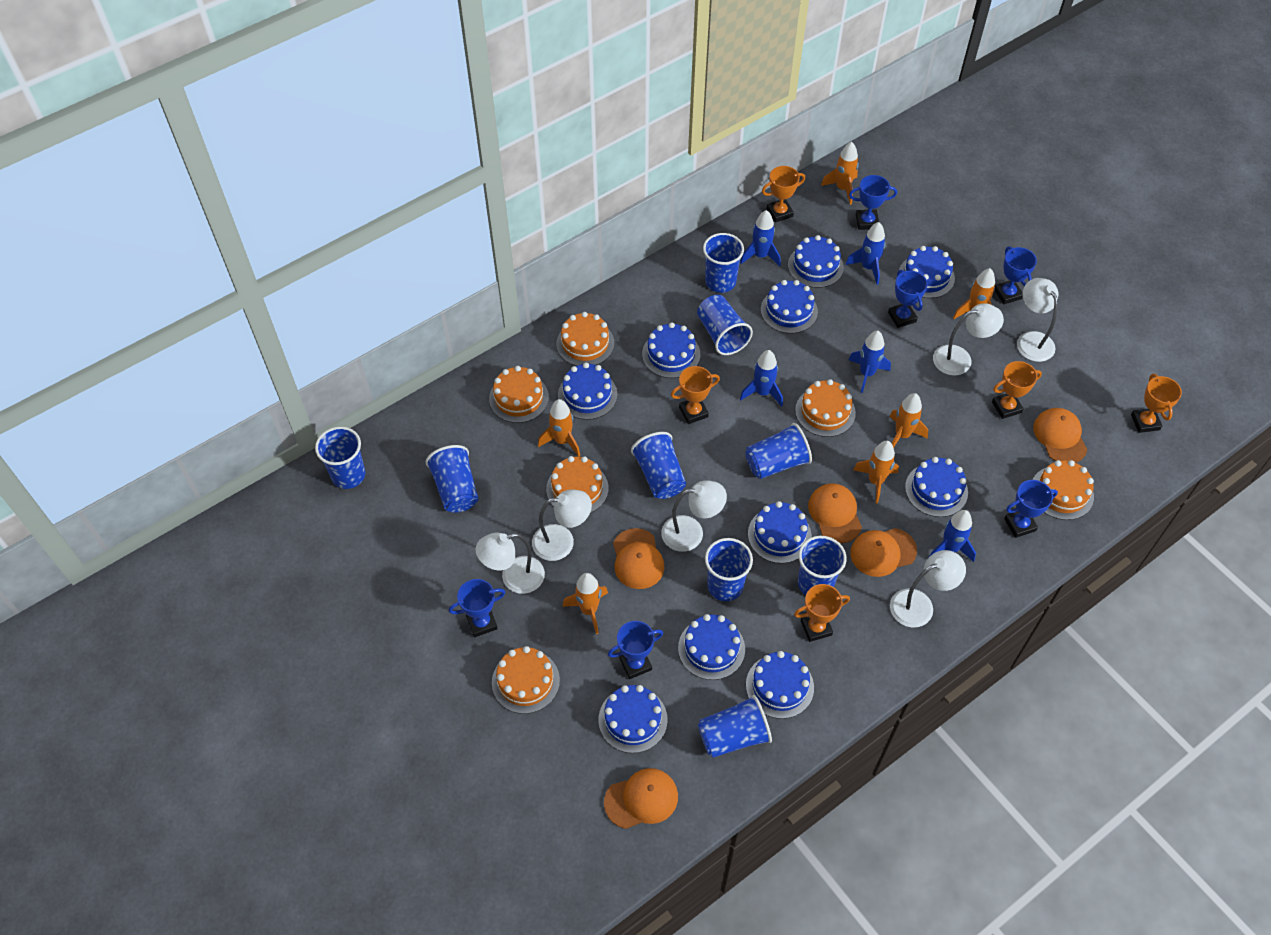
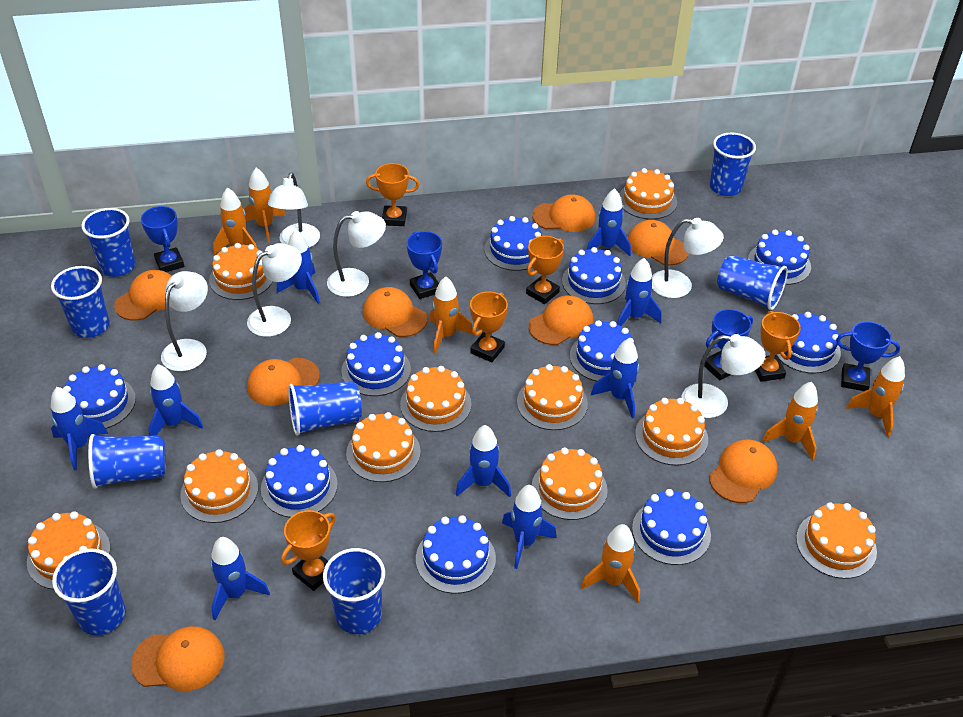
blue cup: 9 -> 8
blue rocket: 5 -> 9
blue trophy: 6 -> 4
orange cake: 6 -> 10
orange cap: 5 -> 8

